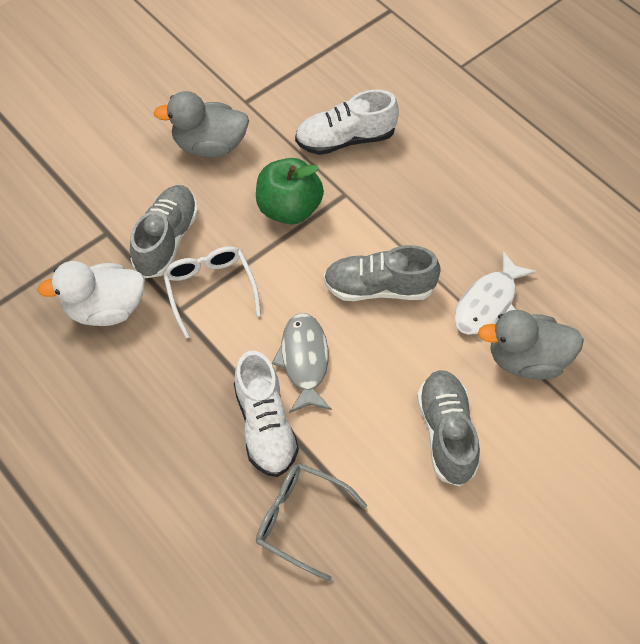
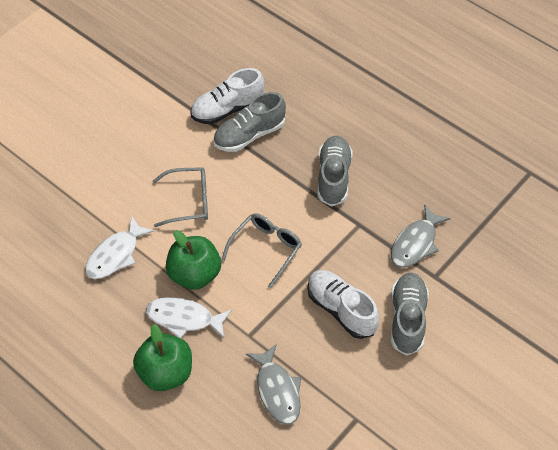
green apple: 1 -> 2
grey duck: 2 -> 0
grey fish: 1 -> 2
grey glasses: 1 -> 2
white duck: 1 -> 0
white fish: 1 -> 2
white glasses: 1 -> 0

